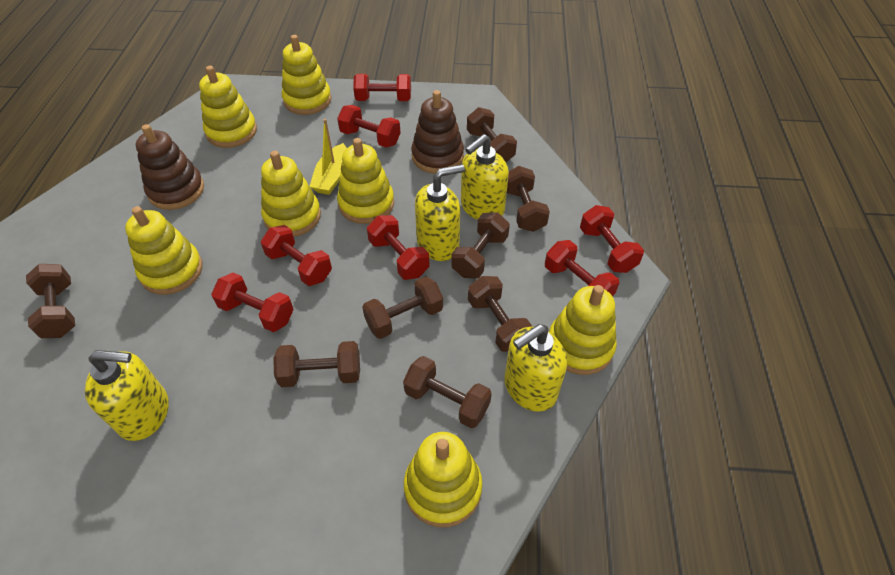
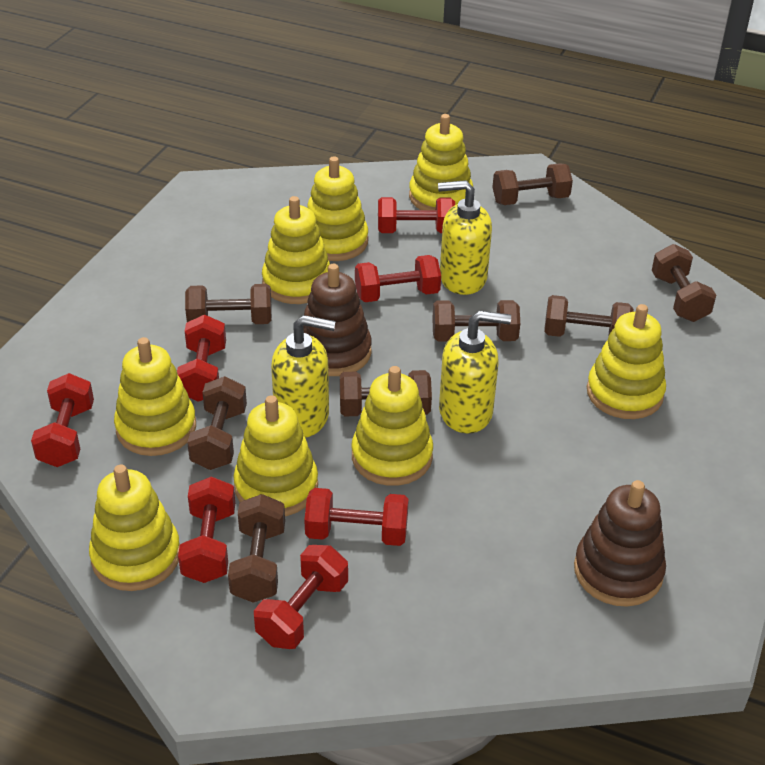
yellow boat: 1 -> 0
yellow soap dispenser: 4 -> 3
yellow stacking toy: 7 -> 8

